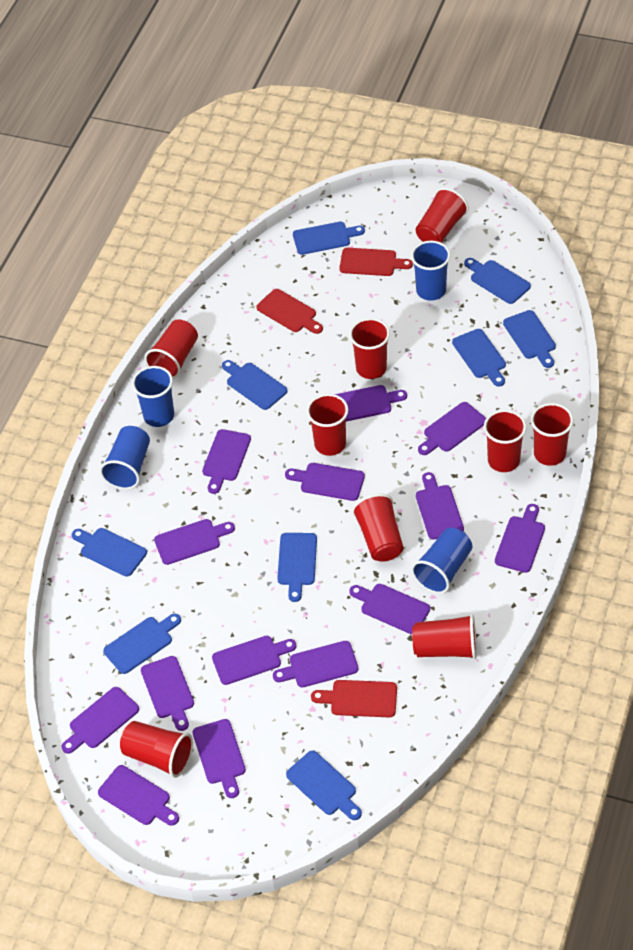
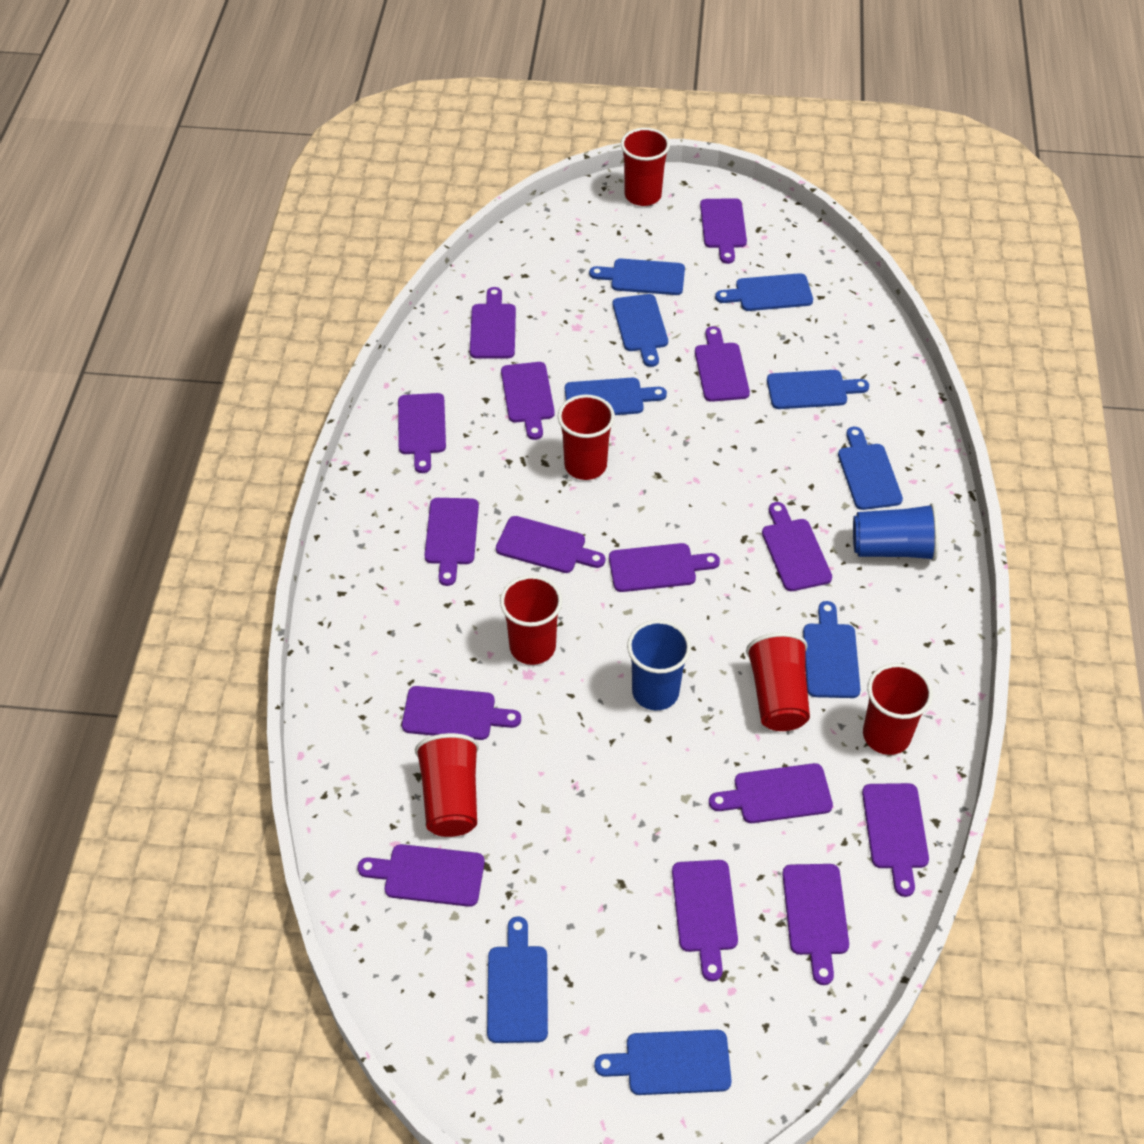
blue cup: 4 -> 2
purple cutting board: 14 -> 15
red cup: 9 -> 6
red cutting board: 3 -> 0

